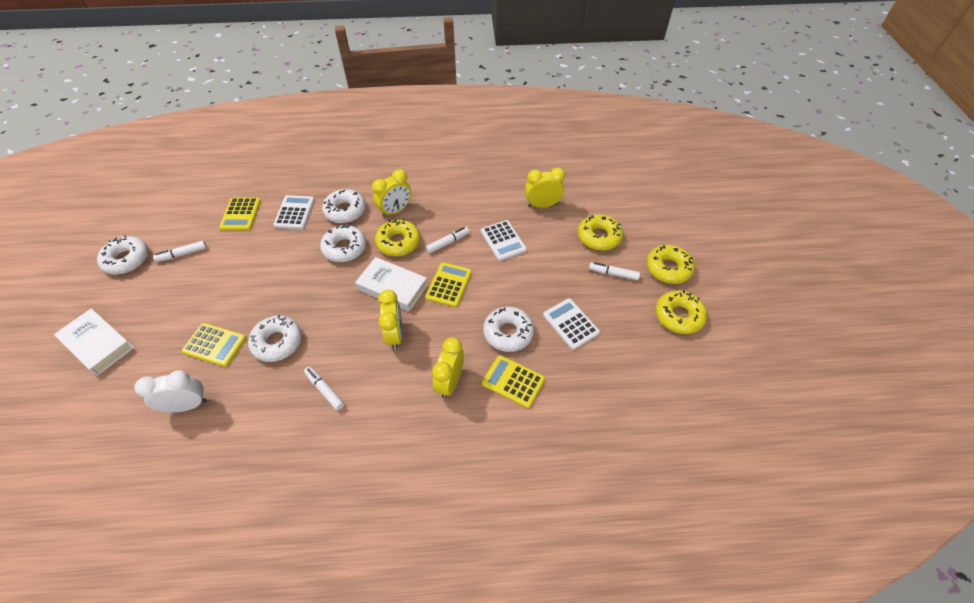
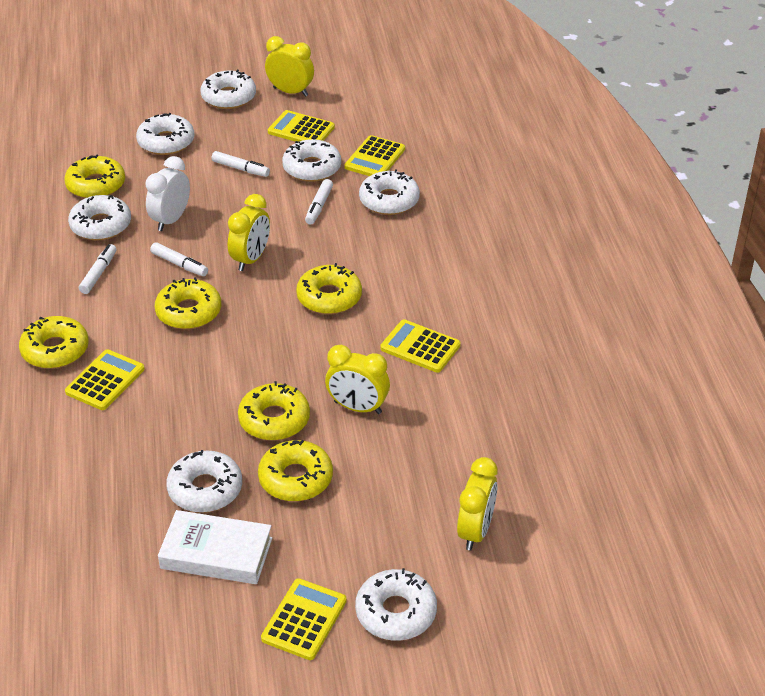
white book: 2 -> 1
white calculator: 3 -> 0
white donut: 5 -> 7
yellow calculator: 4 -> 5
yellow donut: 4 -> 6

